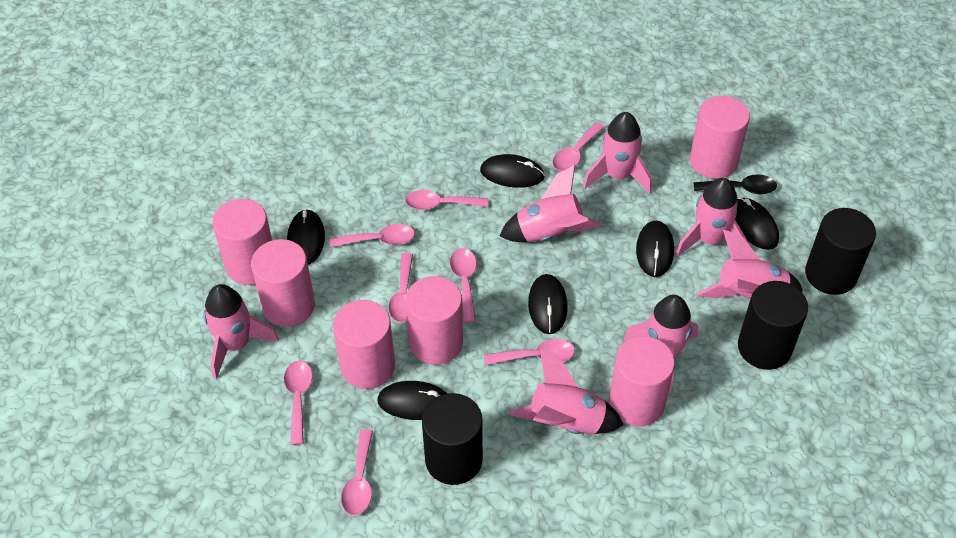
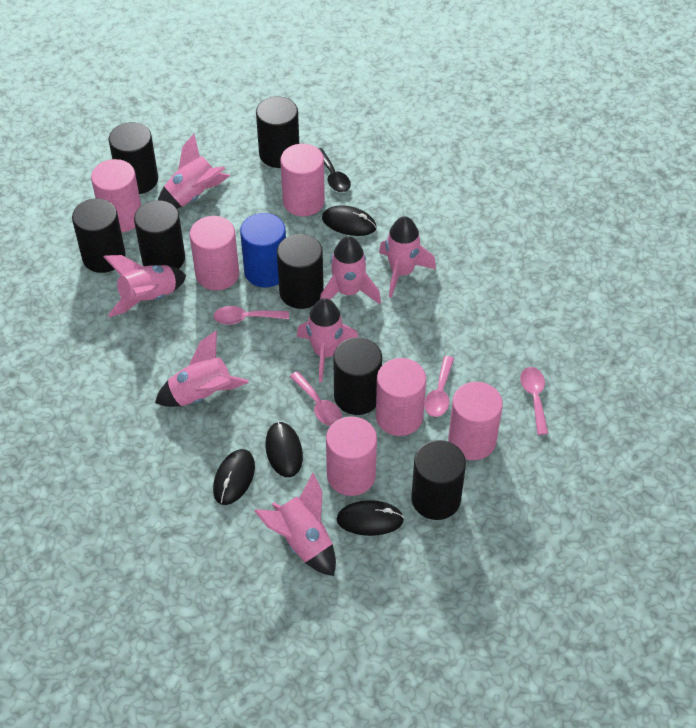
black cylinder: 3 -> 7
black mouse: 6 -> 4
blue cylinder: 0 -> 1
pink spoon: 8 -> 4

